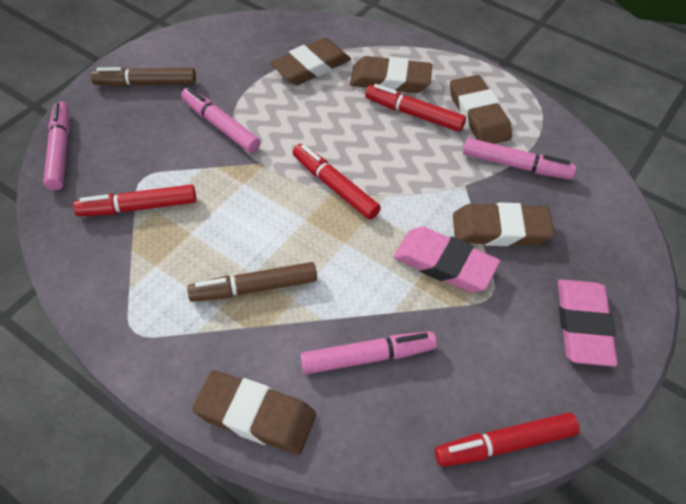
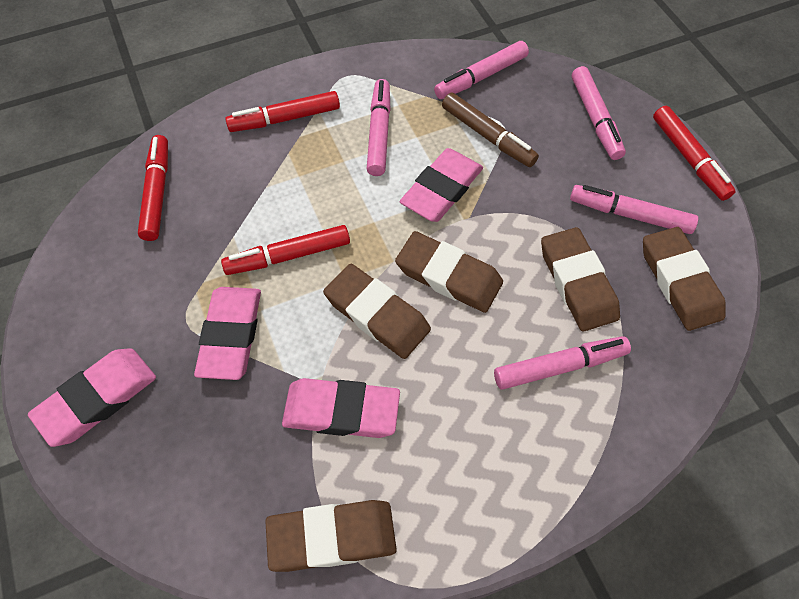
brown marker: 2 -> 1
pink eraser: 2 -> 4
pink marker: 4 -> 5

